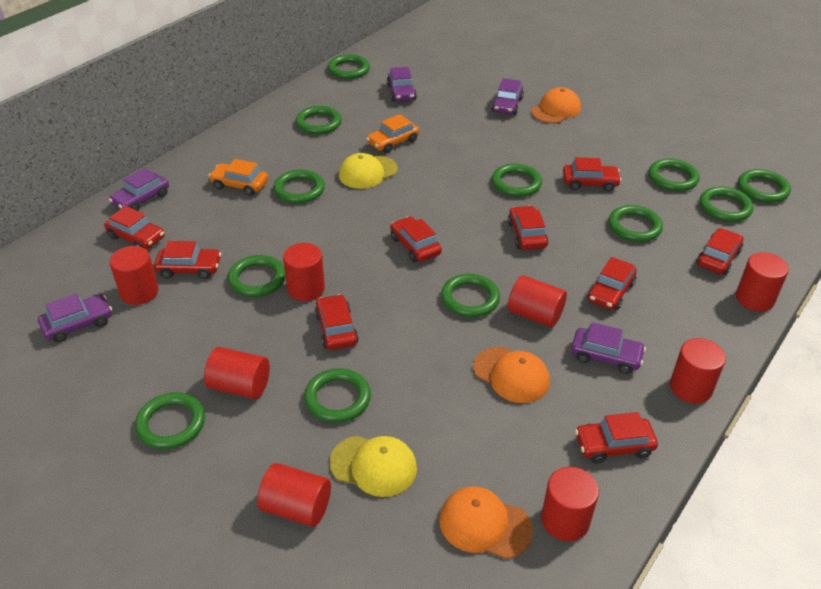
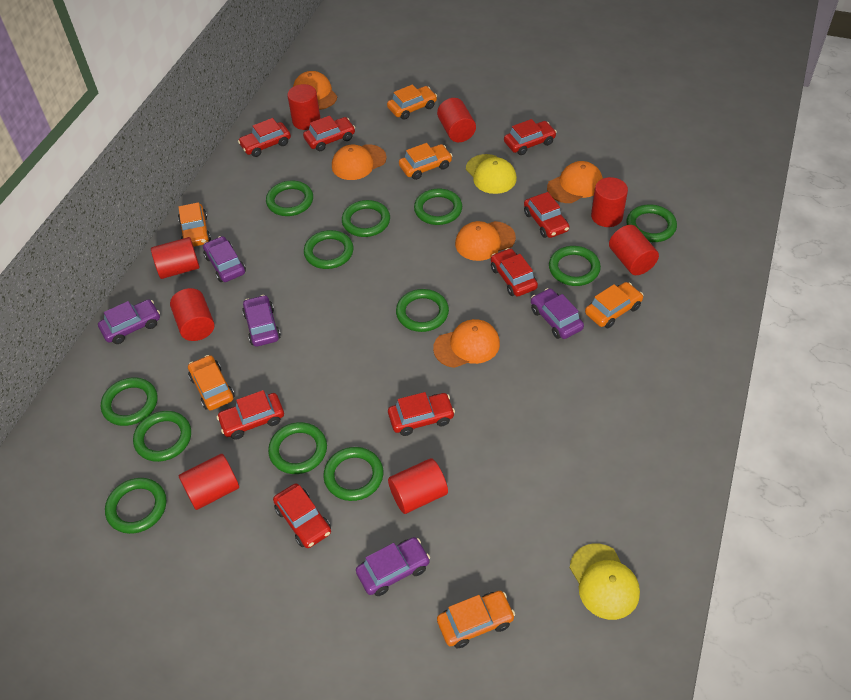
orange cap: 3 -> 5
orange car: 2 -> 6
red car: 9 -> 8

